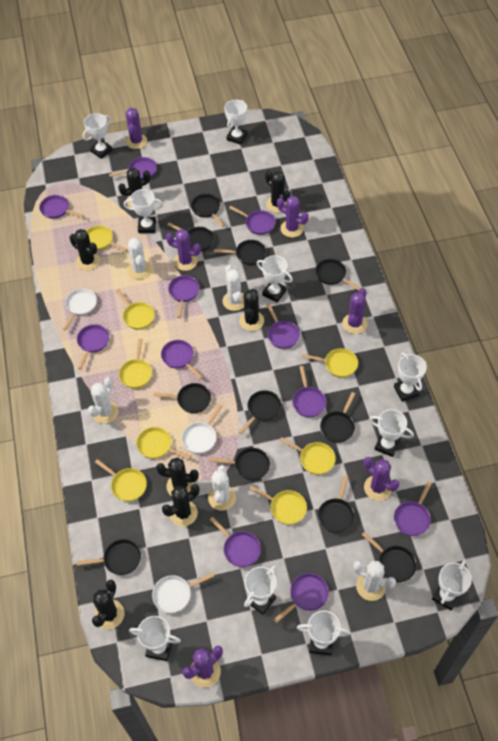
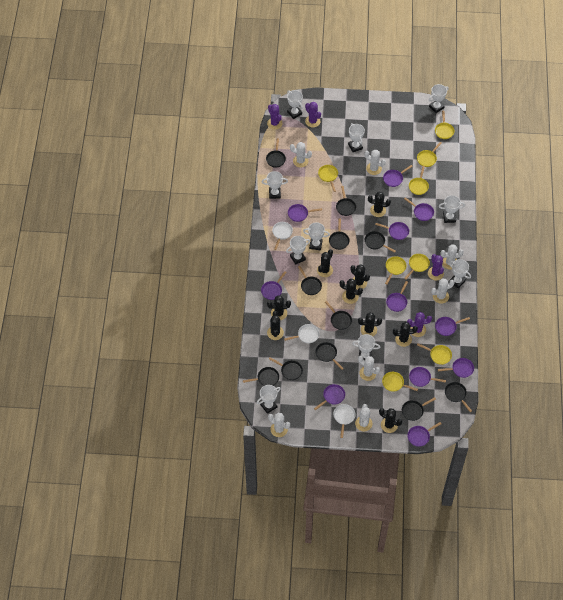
black cactus: 7 -> 9
purple cactus: 6 -> 4
white cactus: 5 -> 7

